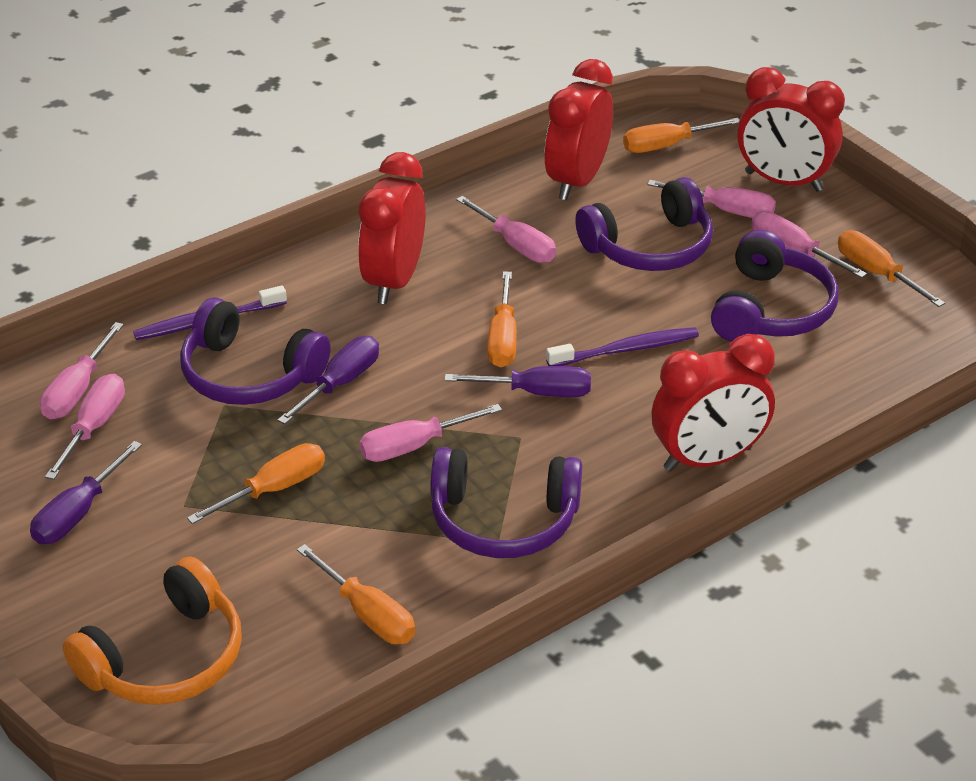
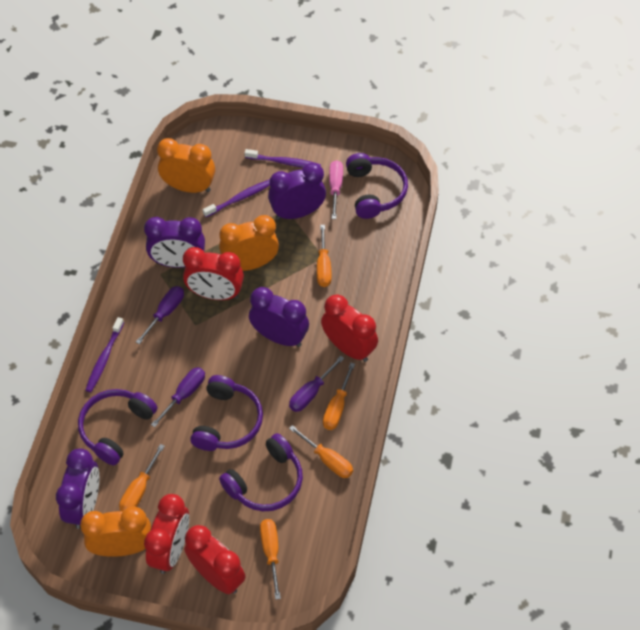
orange clock: 0 -> 3
orange headphones: 1 -> 0
pink screwdriver: 6 -> 1
purple clock: 0 -> 4
purple toothbrush: 2 -> 3

